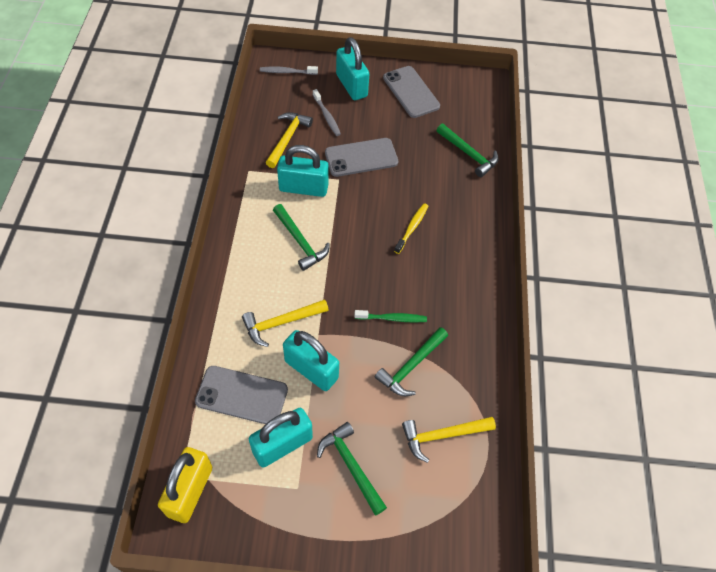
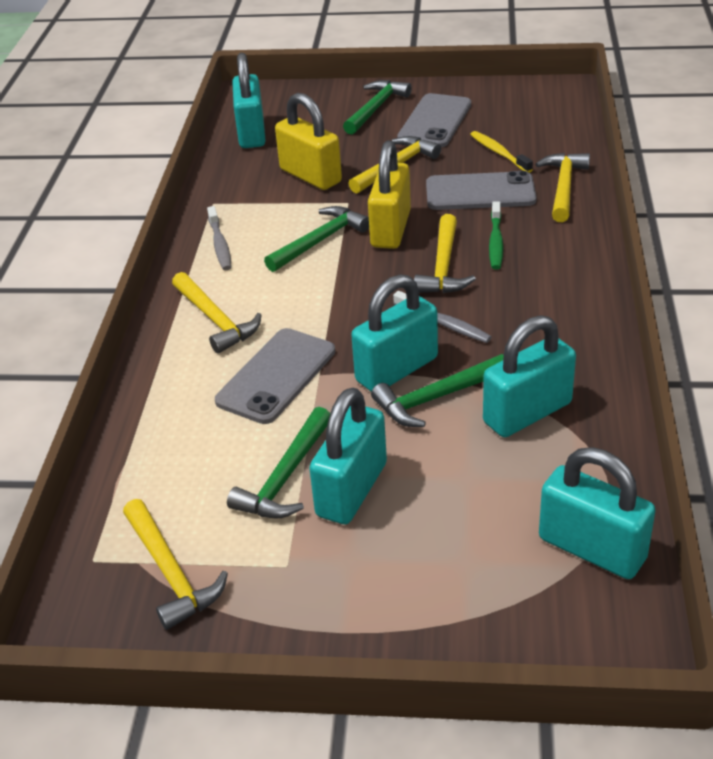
turquoise padlock: 4 -> 5
yellow hammer: 3 -> 5
yellow padlock: 1 -> 2

